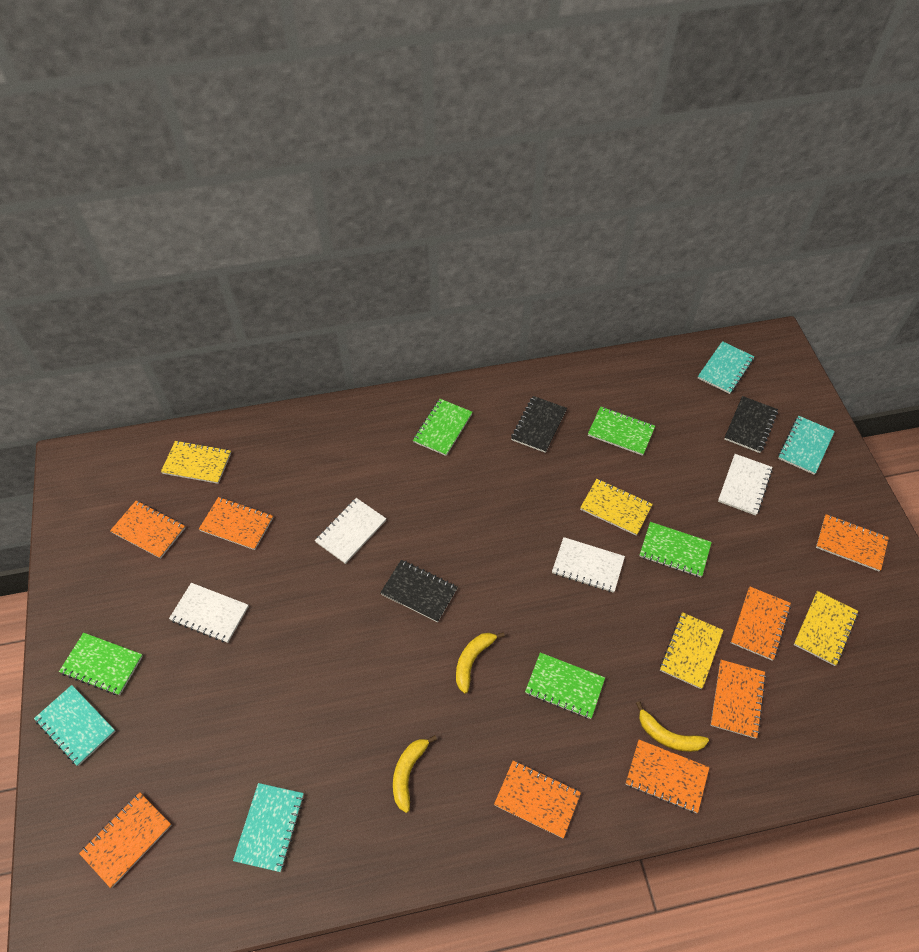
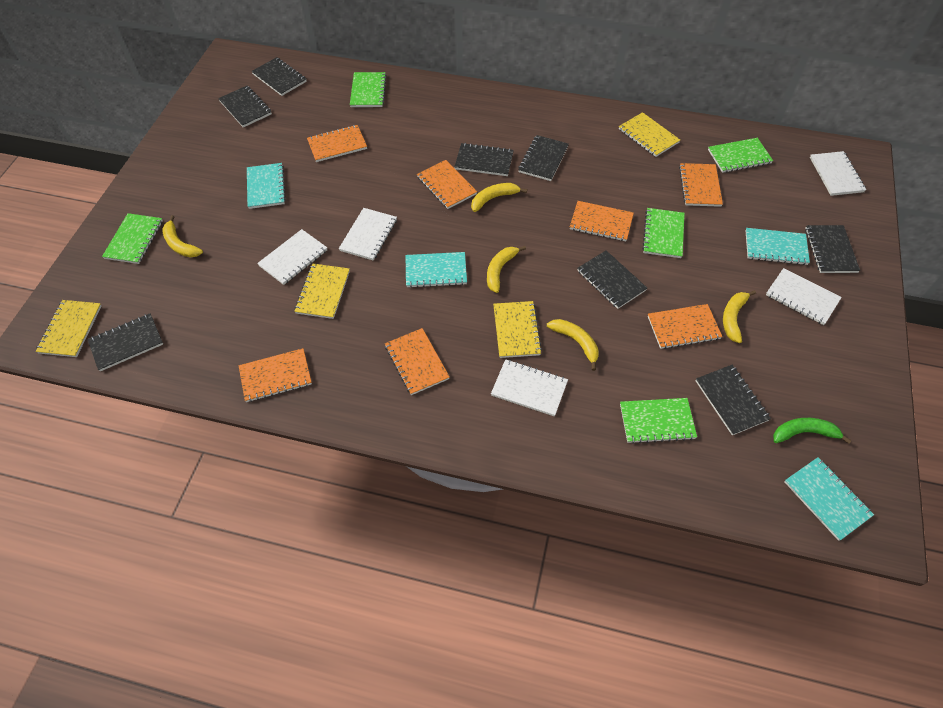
black notebook: 3 -> 8
green banana: 0 -> 1
orange notebook: 8 -> 7
white notebook: 4 -> 5
yellow banana: 3 -> 5

